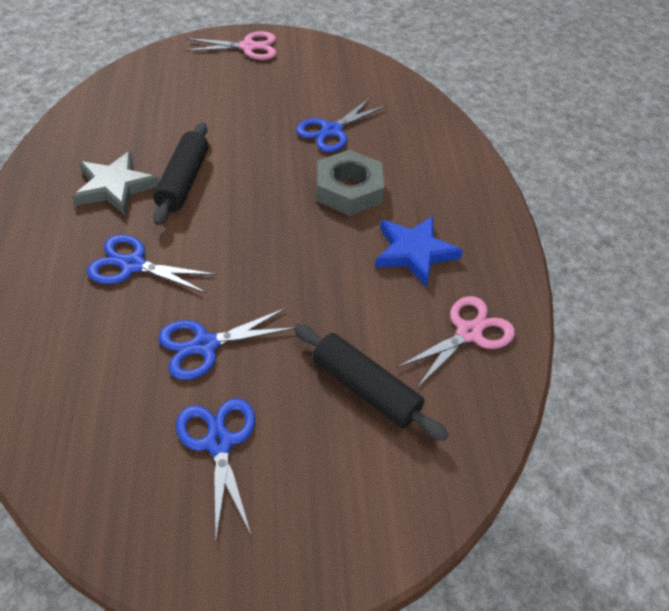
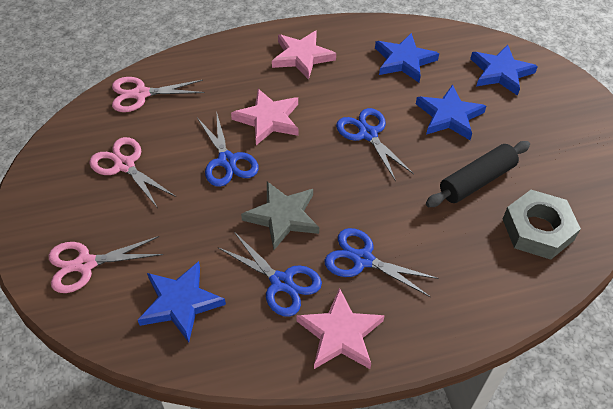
black rolling pin: 2 -> 1
blue star: 1 -> 4
pink scissors: 2 -> 3
pink star: 0 -> 3

